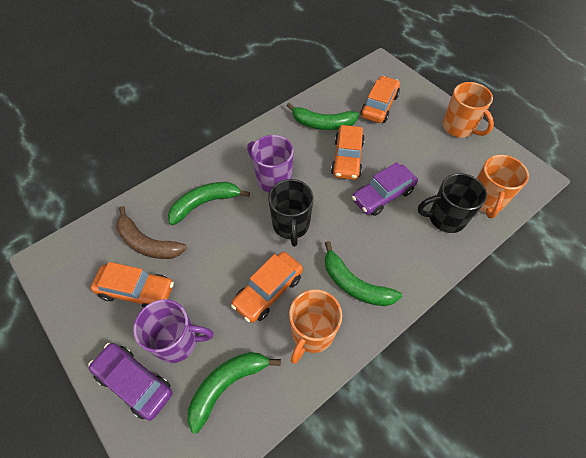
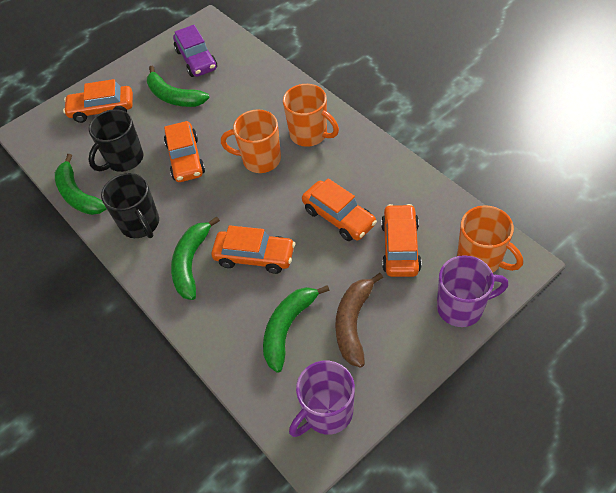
orange car: 4 -> 5
purple car: 2 -> 1

